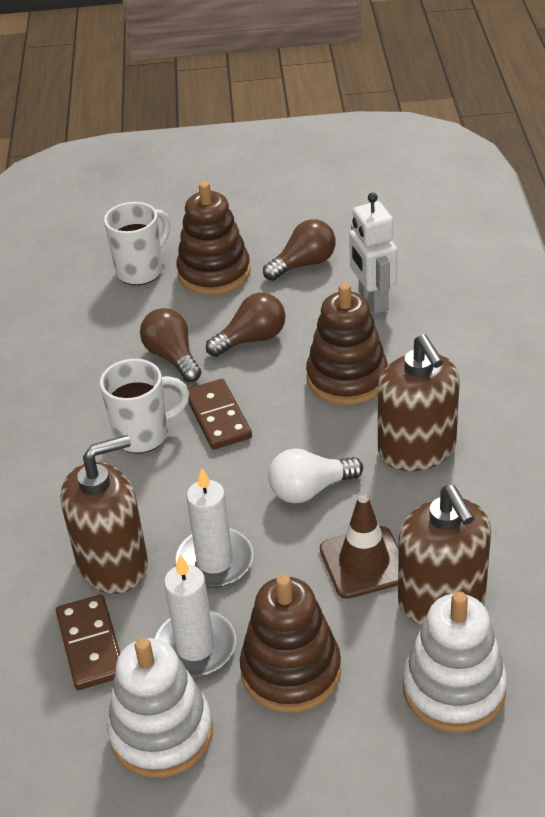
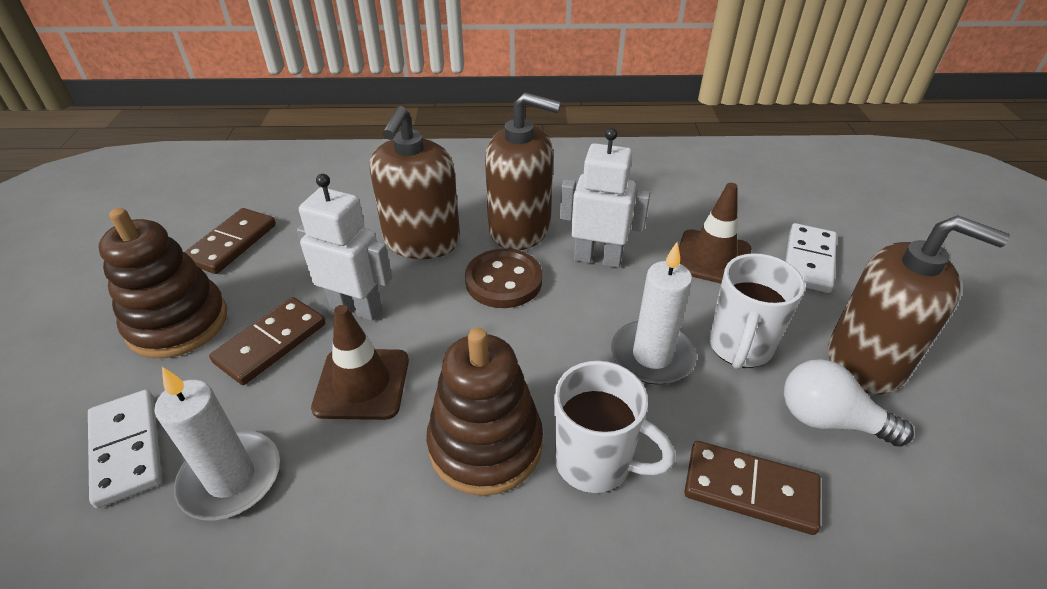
brown button: 0 -> 1
brown domino: 2 -> 3
brown light bulb: 3 -> 0
brown stacking toy: 3 -> 2
brown traffic cone: 1 -> 2
white domino: 0 -> 2
white robot: 1 -> 2
white stacking toy: 2 -> 0

